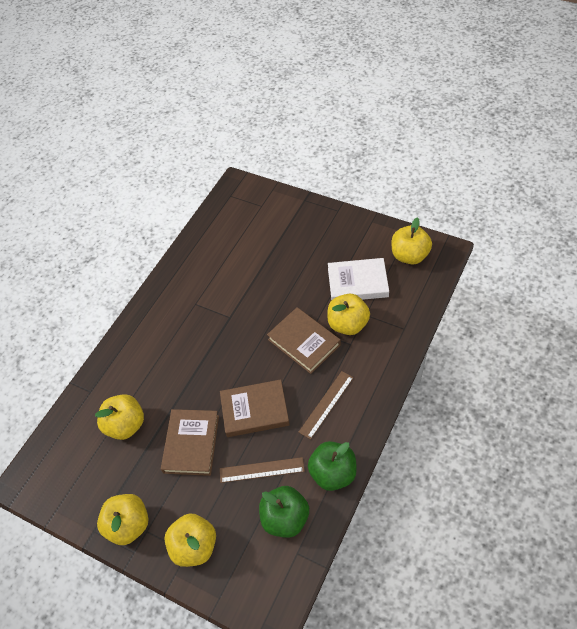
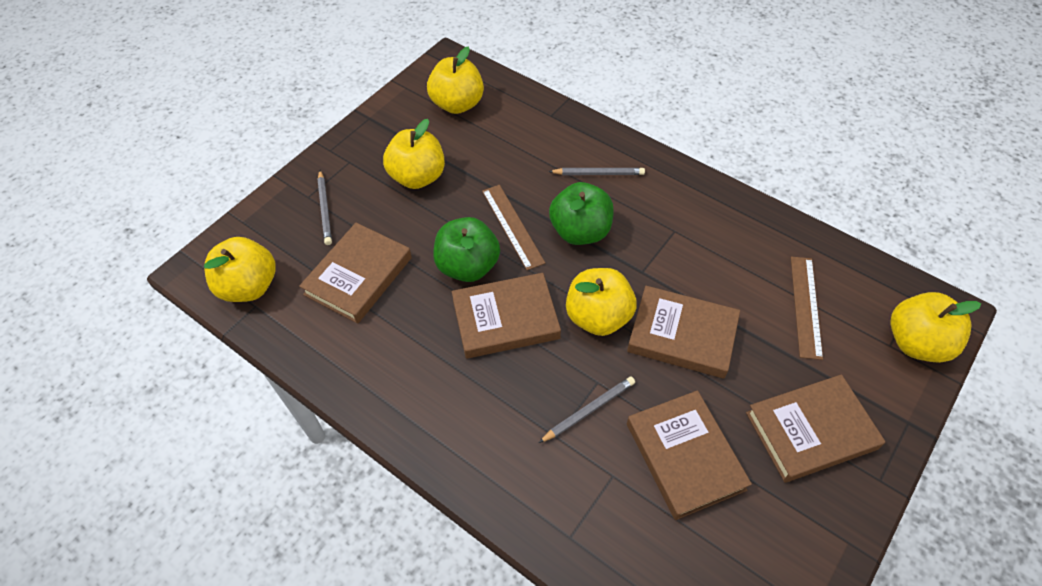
brown book: 3 -> 5
grey pencil: 0 -> 3
white book: 1 -> 0

